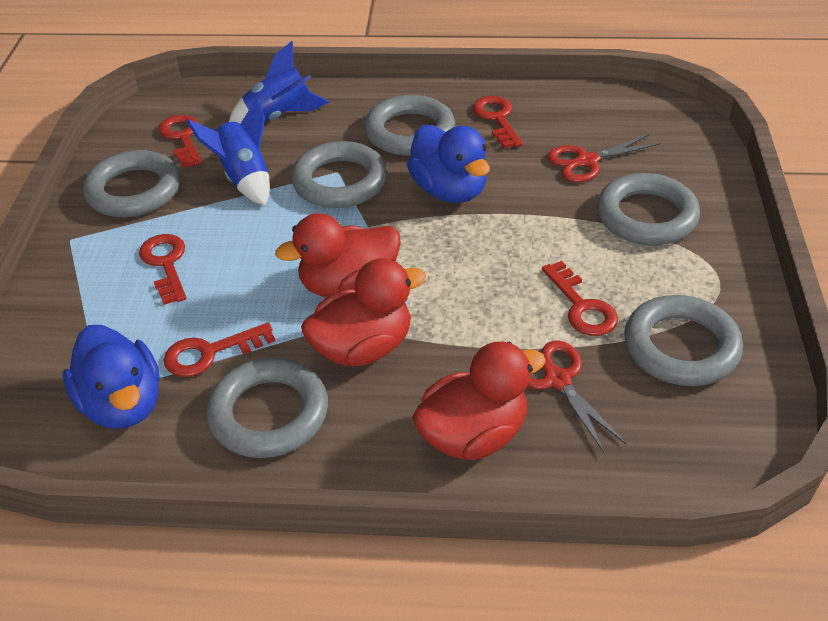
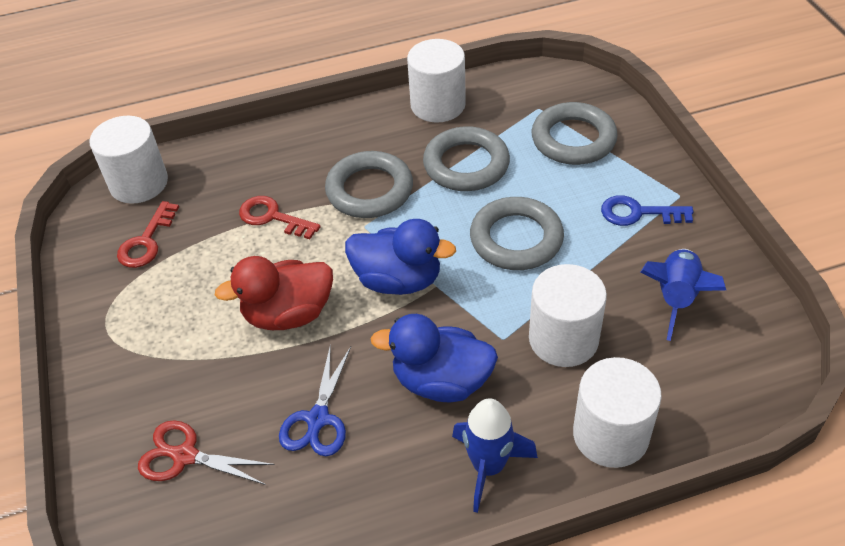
blue key: 0 -> 1
blue scissors: 0 -> 1
grey ring: 6 -> 4
red duck: 3 -> 1
red key: 5 -> 2
red scissors: 2 -> 1
white cylinder: 0 -> 4

